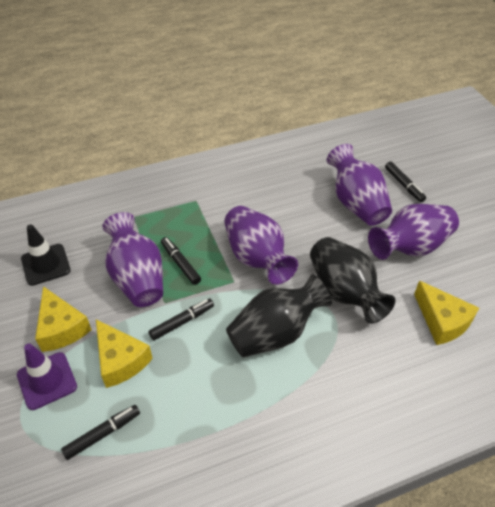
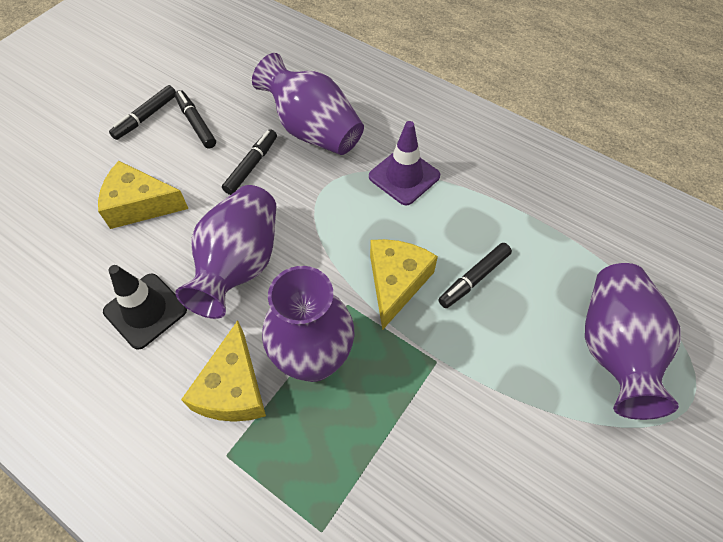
black vase: 2 -> 0

